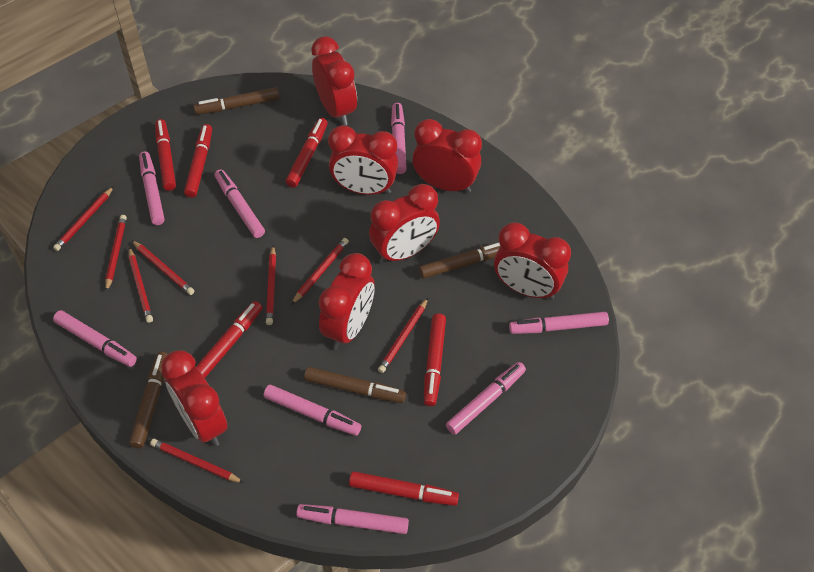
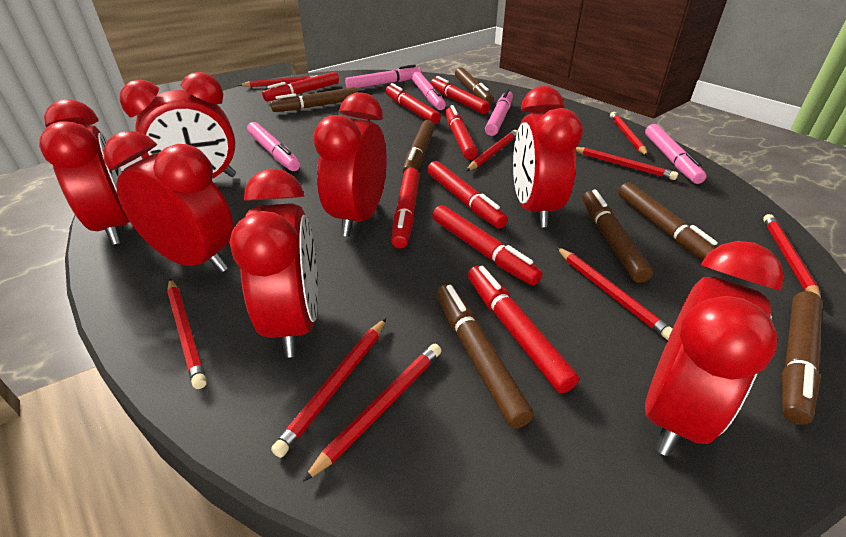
brown marker: 4 -> 7
pink marker: 8 -> 5
red marker: 6 -> 8
red pencil: 8 -> 9

